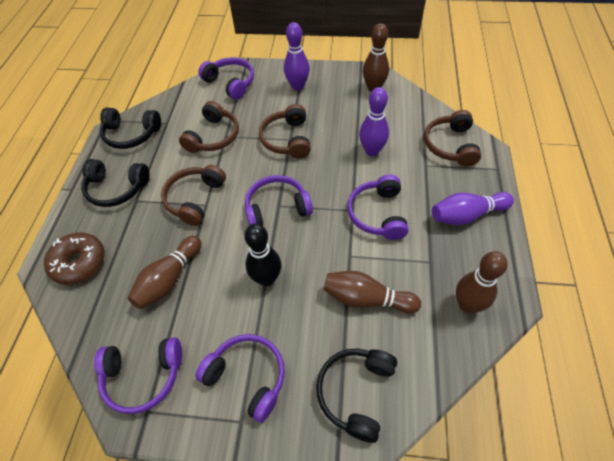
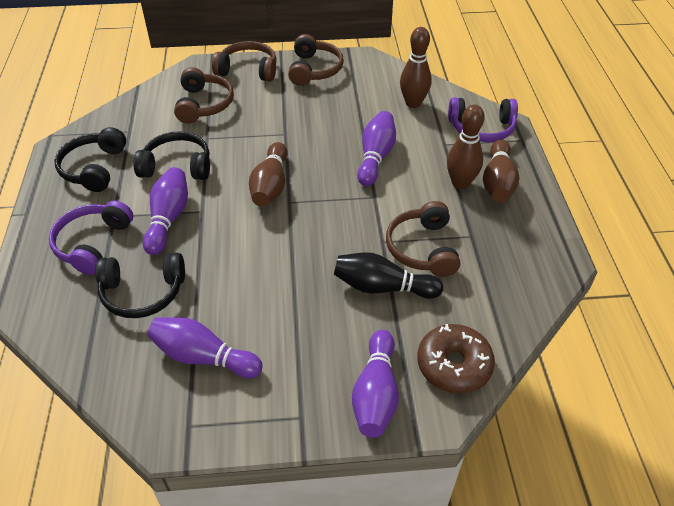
purple bowling pin: 3 -> 4
purple headphones: 5 -> 2

